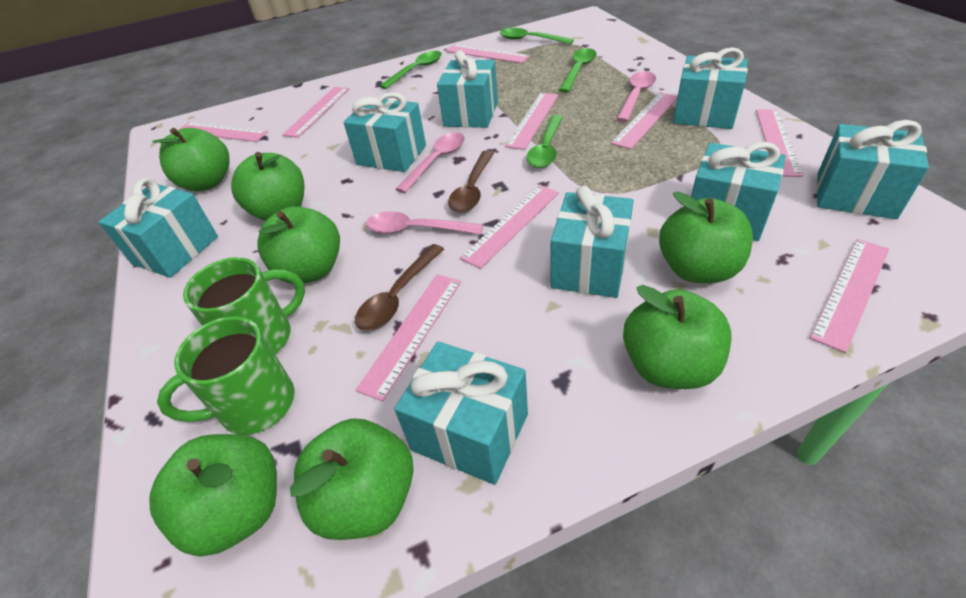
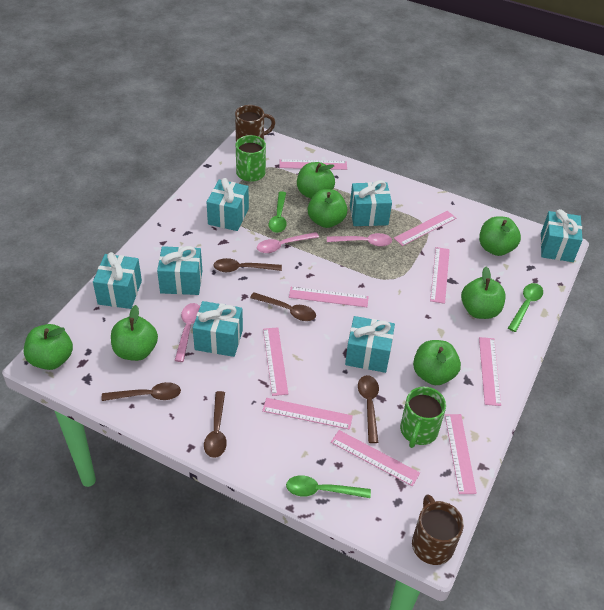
brown mug: 0 -> 2
brown spoon: 2 -> 5
green spoon: 4 -> 3
turquoise gift: 8 -> 7

